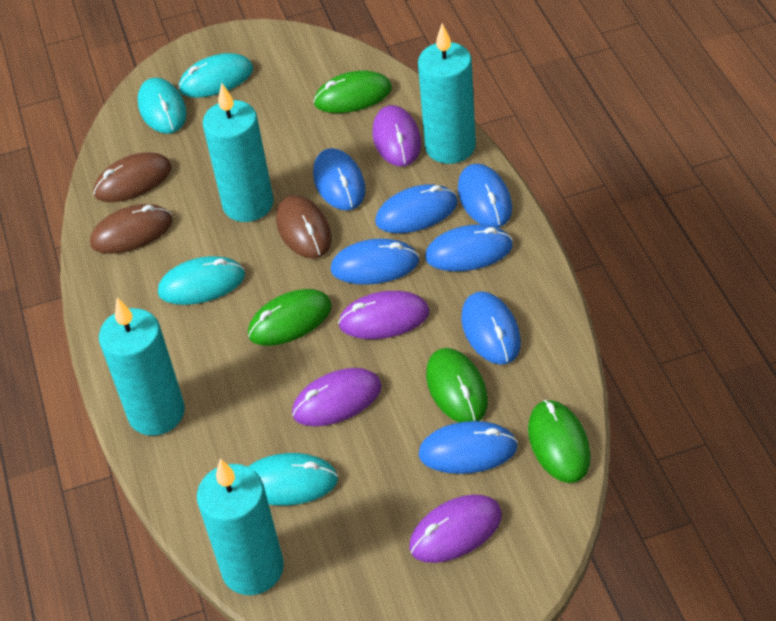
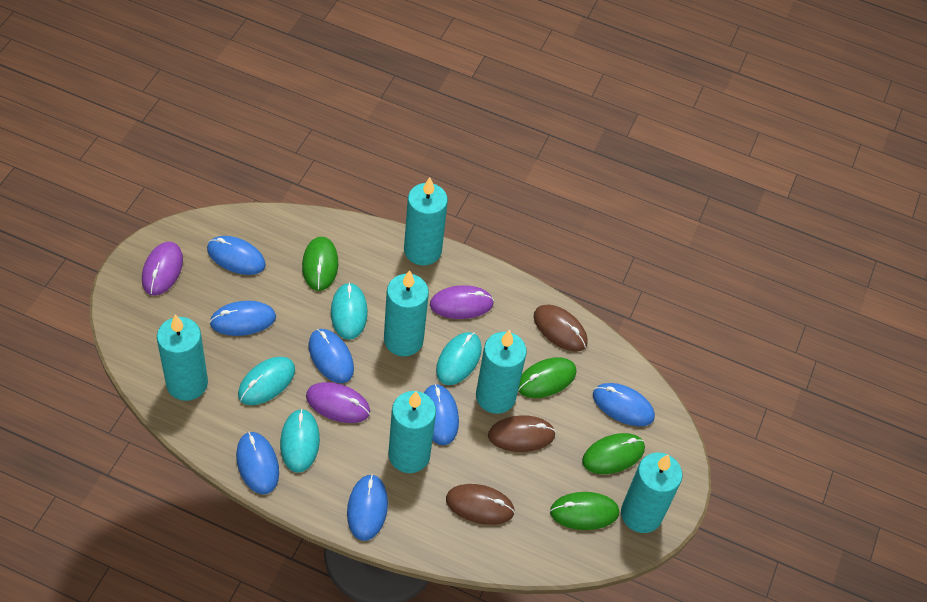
purple mouse: 4 -> 3
turquoise candle: 4 -> 6

